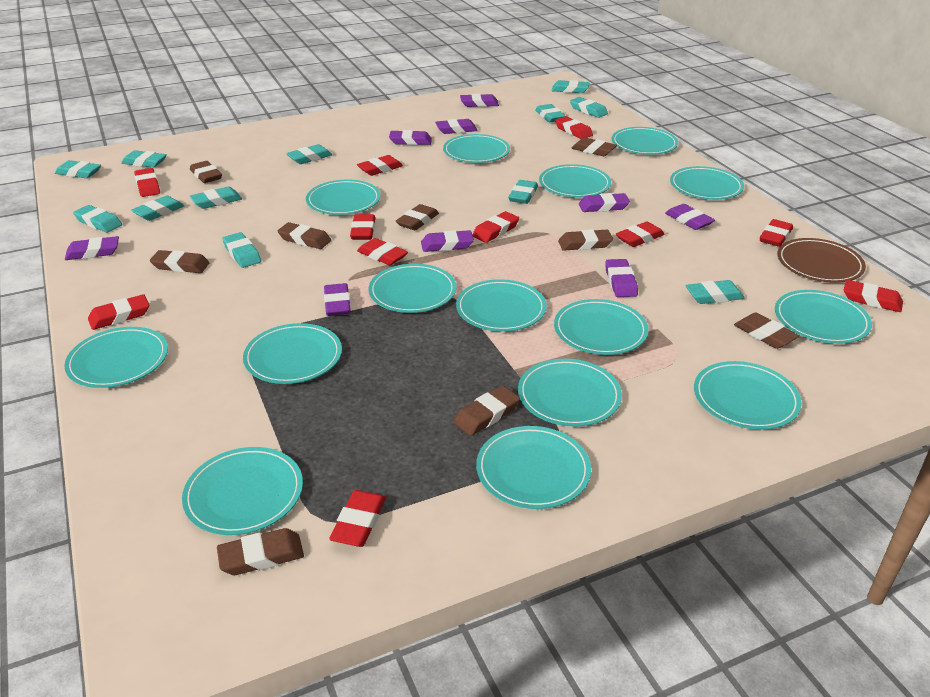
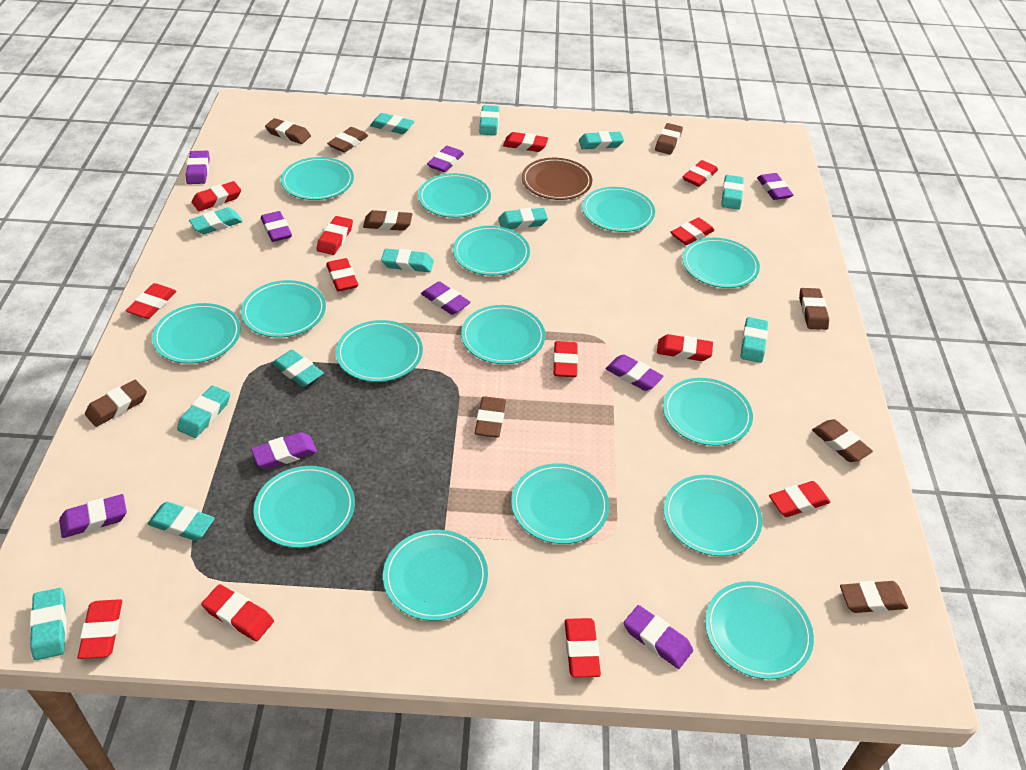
red eraser: 11 -> 13

